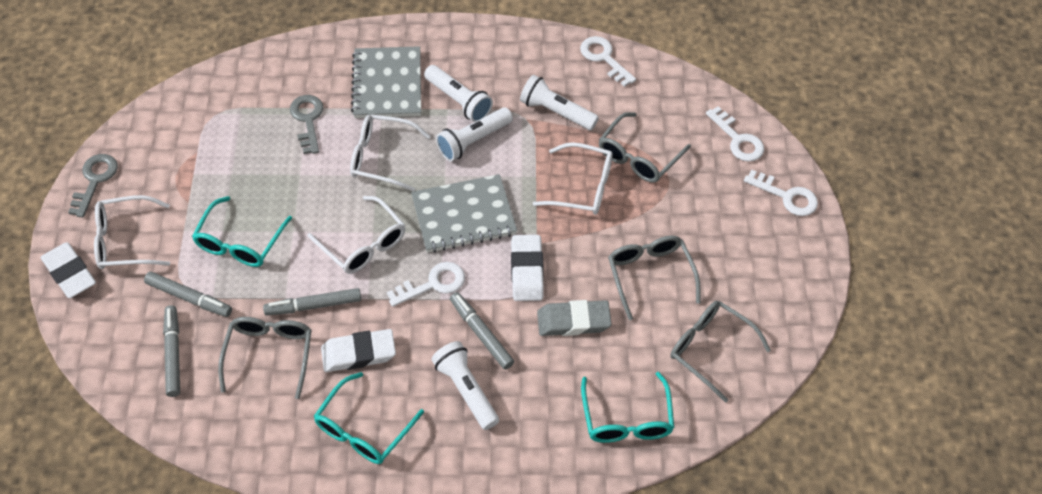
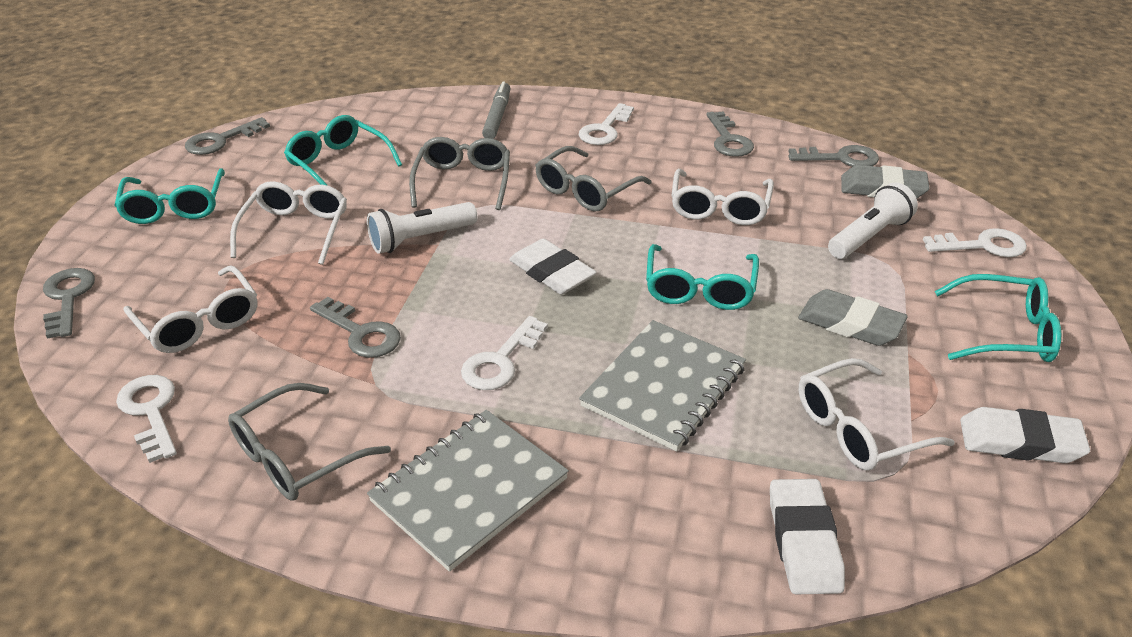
grey eraser: 1 -> 2
grey glasses: 4 -> 3
grey key: 2 -> 5
grey marker: 4 -> 1
turquoise glasses: 3 -> 4
white flashlight: 4 -> 2

